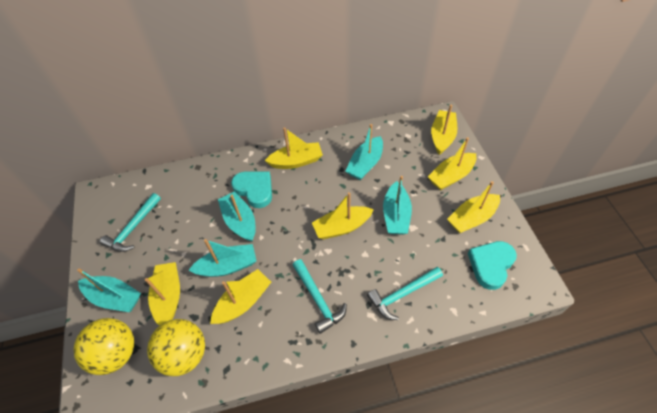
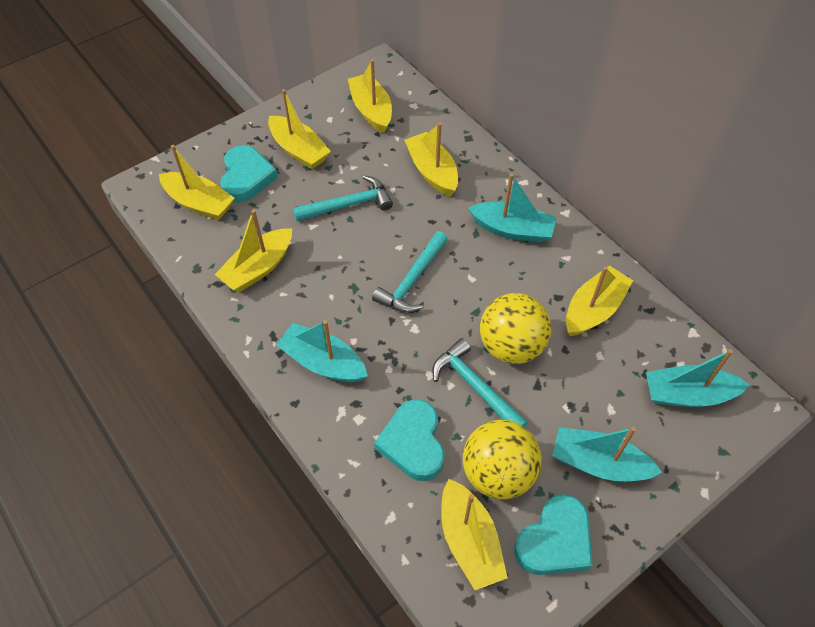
turquoise boat: 5 -> 4
turquoise heart: 2 -> 3

